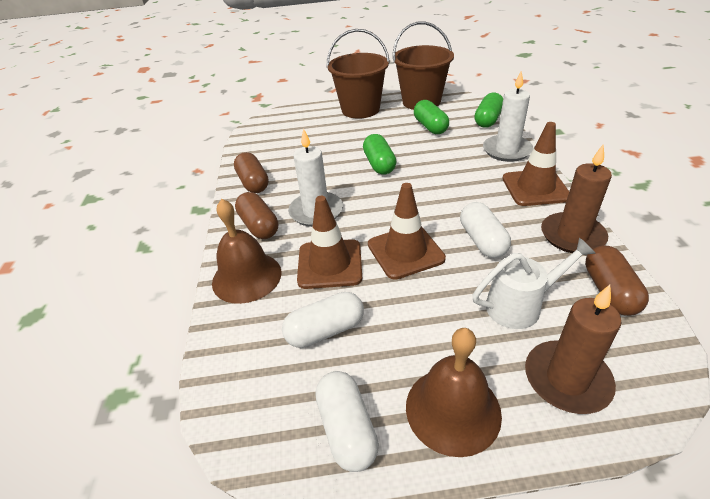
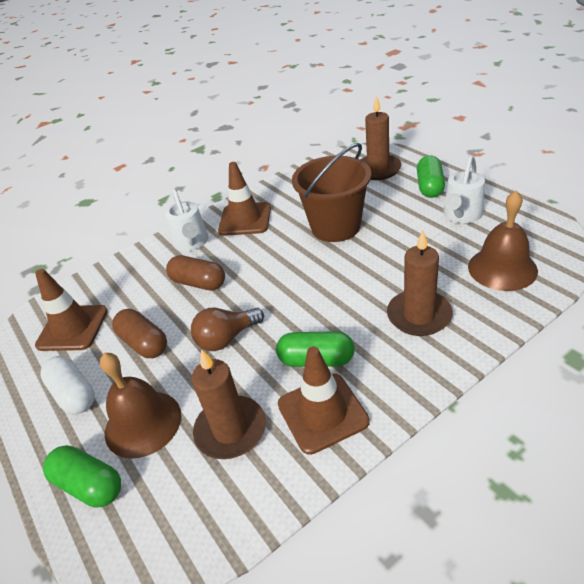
brown bucket: 2 -> 1
brown candle: 2 -> 3
brown capsule: 3 -> 2
brown light bulb: 0 -> 1
white candle: 2 -> 0
white capsule: 3 -> 1
white watering can: 1 -> 2

